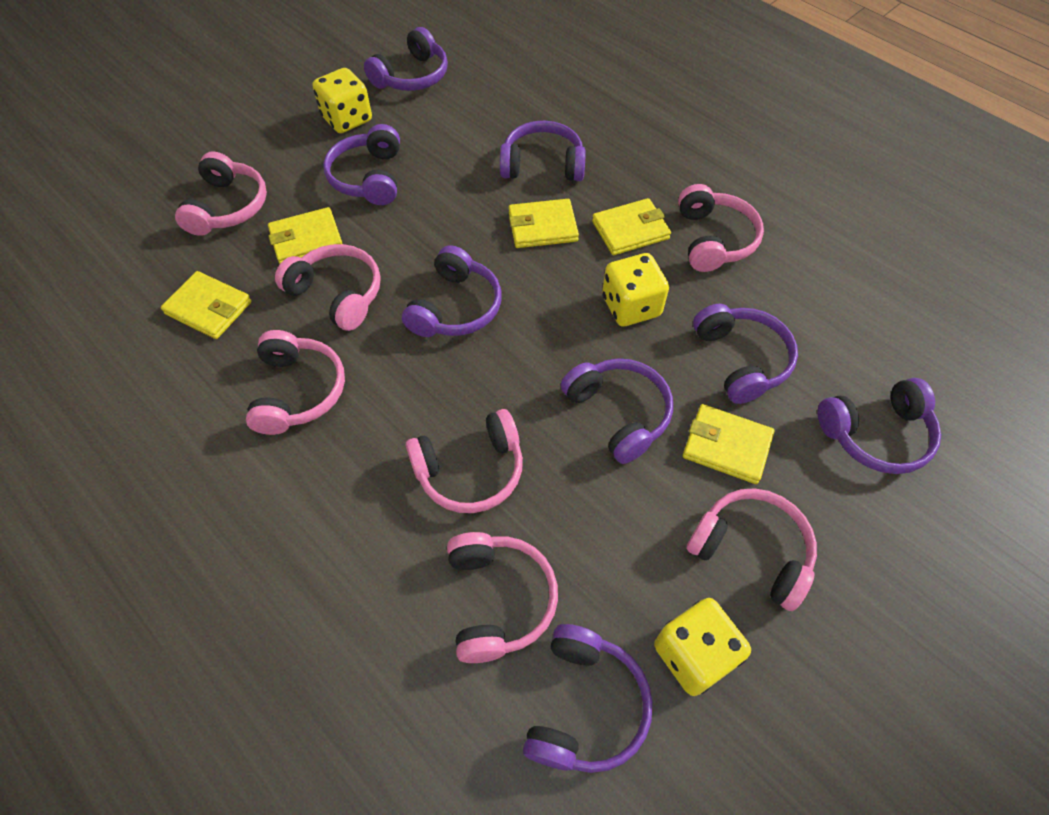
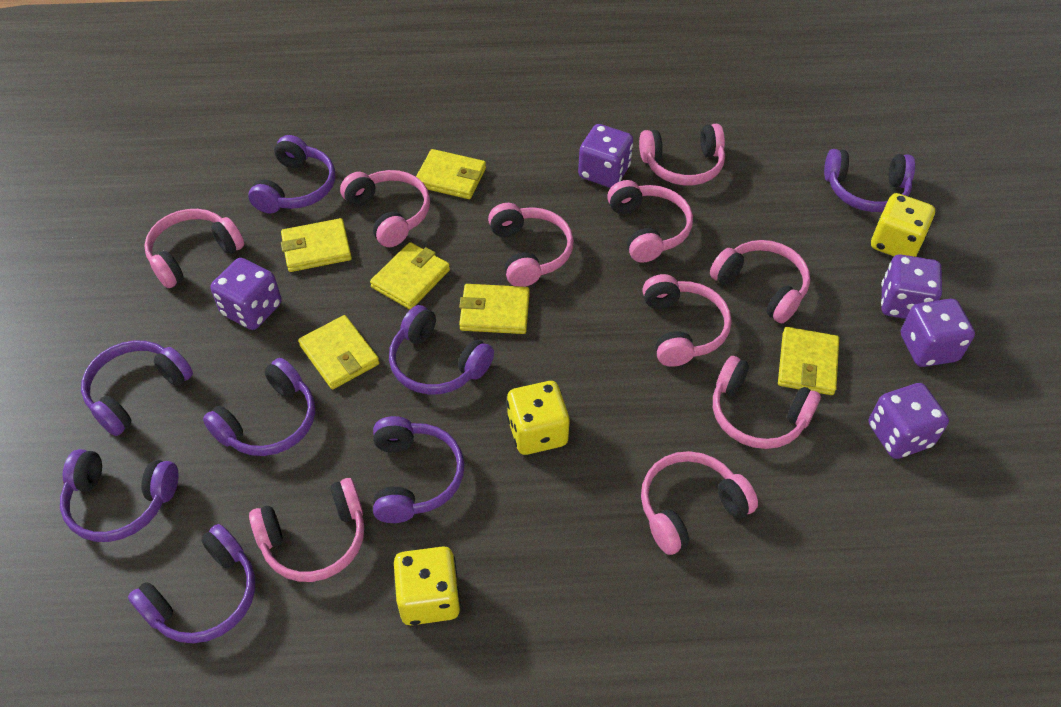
pink headphones: 7 -> 10
purple dice: 0 -> 5
yellow wallet: 5 -> 6

